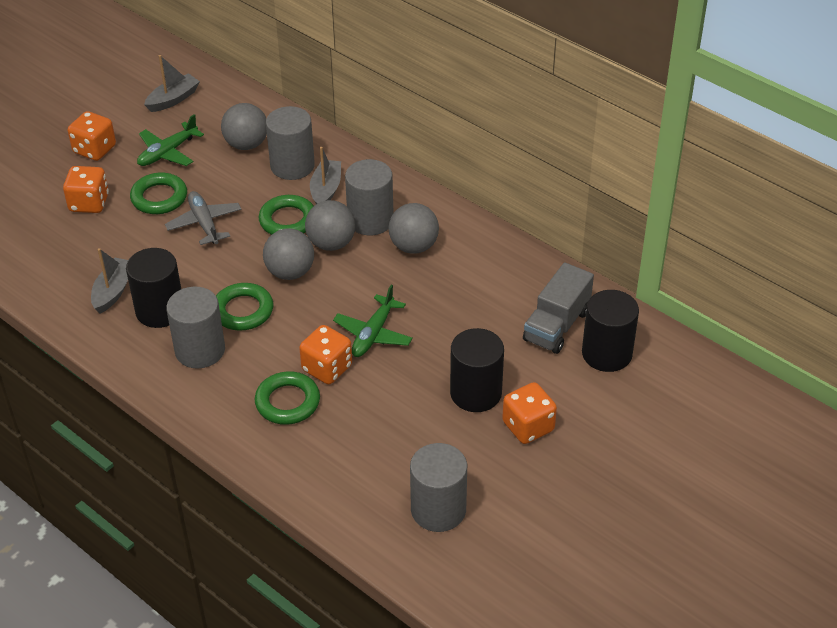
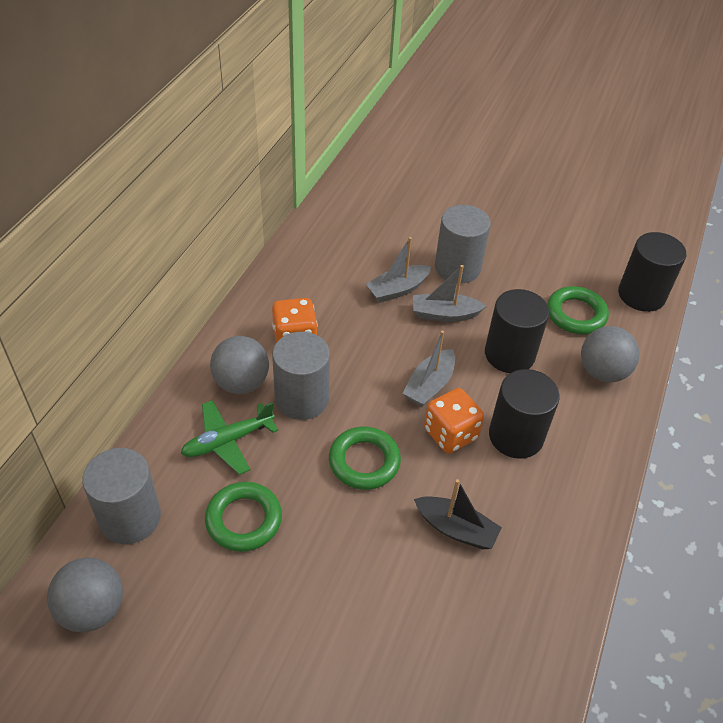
black boat: 0 -> 1
green plane: 2 -> 1
green ring: 4 -> 3
grey ball: 4 -> 3
grey cylinder: 4 -> 3
grey plane: 1 -> 0
grey truck: 1 -> 0
orange dice: 4 -> 2

